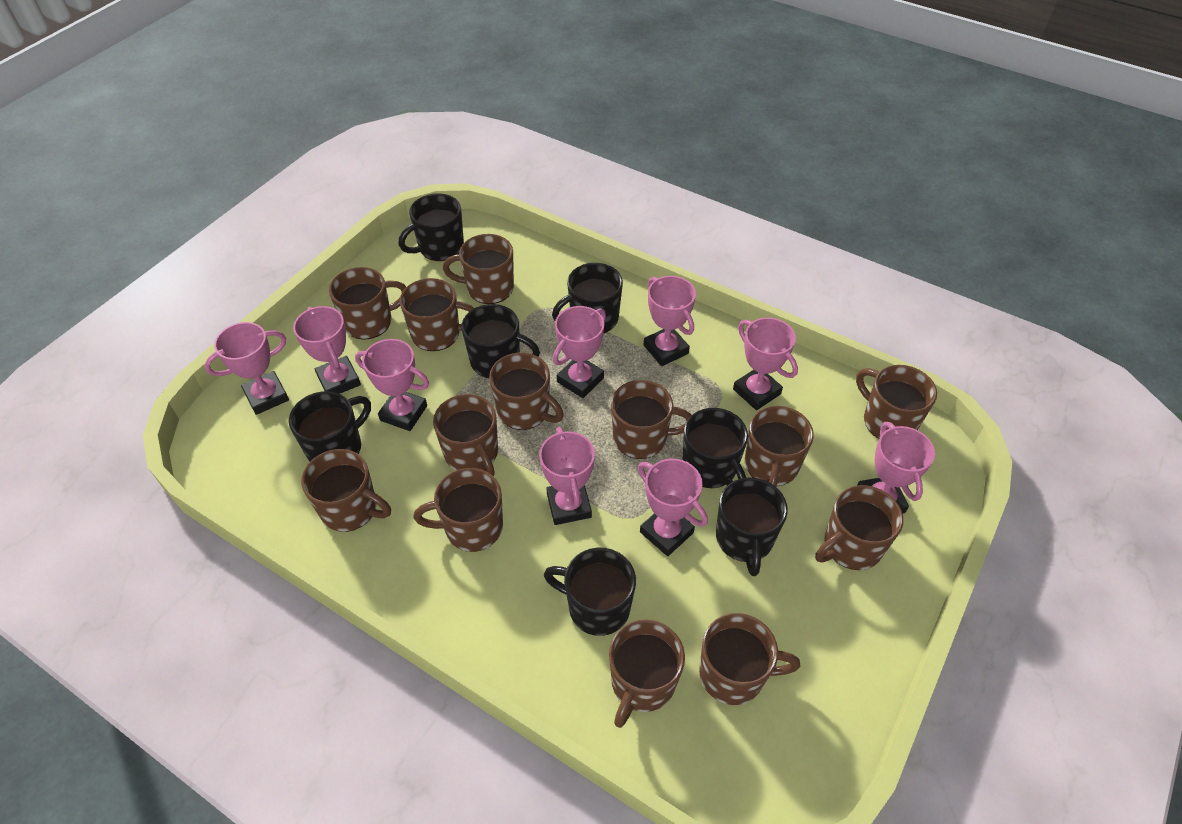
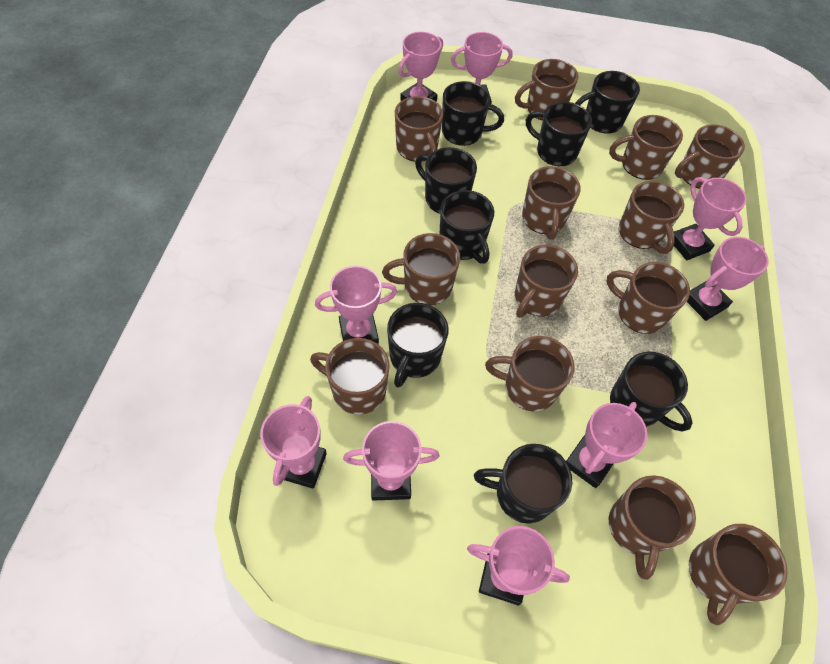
black mug: 7 -> 8

